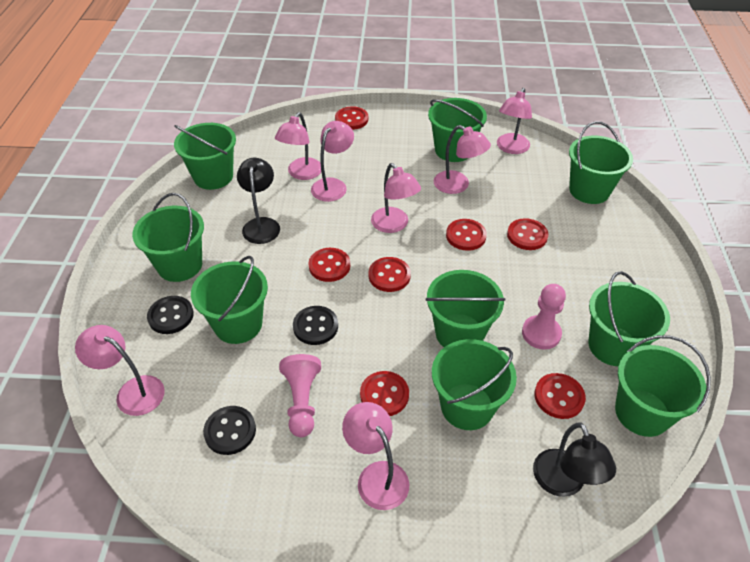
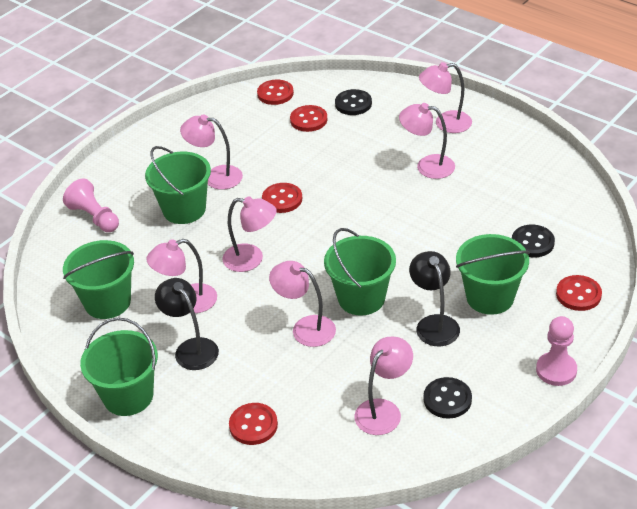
green bucket: 9 -> 5
red button: 7 -> 5

